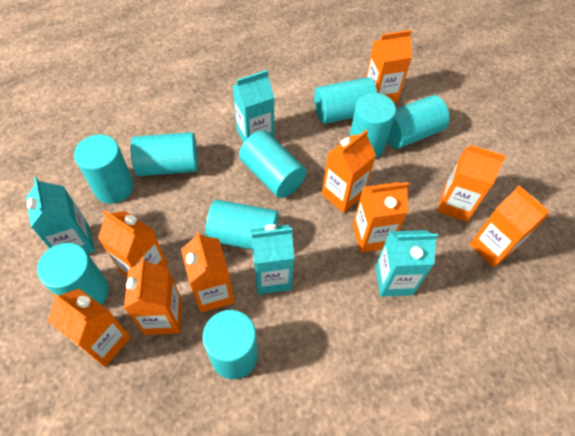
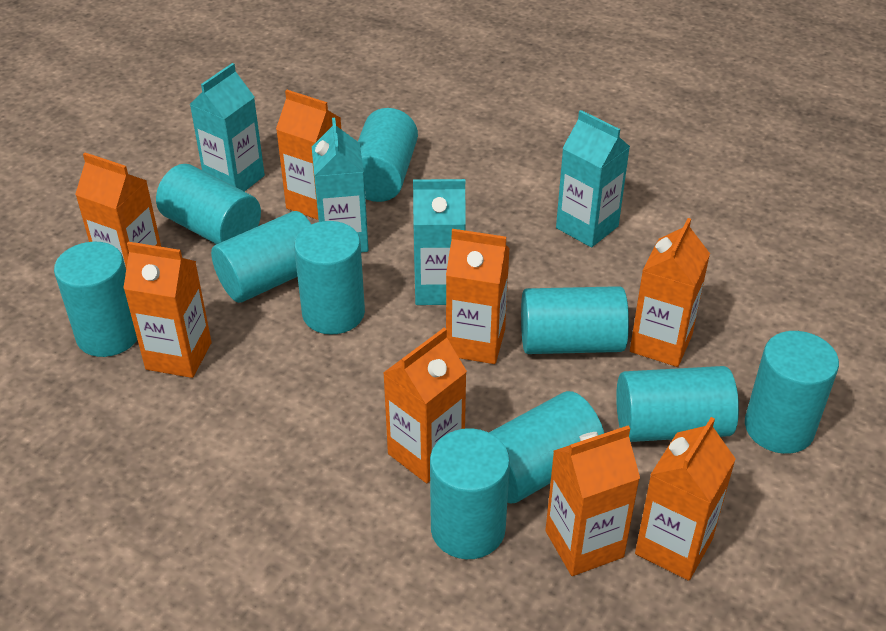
orange carton: 9 -> 8
turquoise cylinder: 9 -> 10

